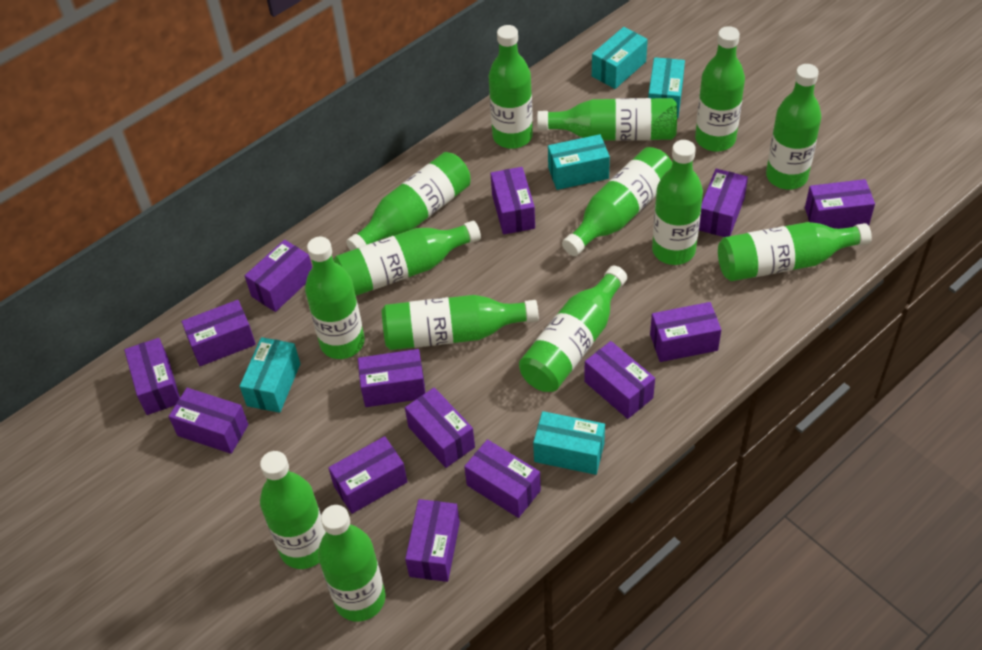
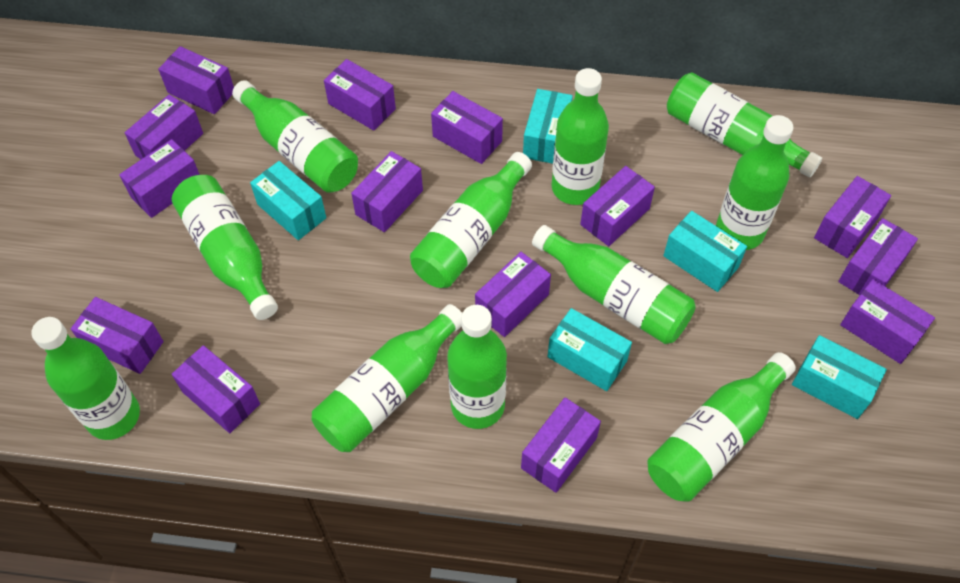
green bottle: 14 -> 11

